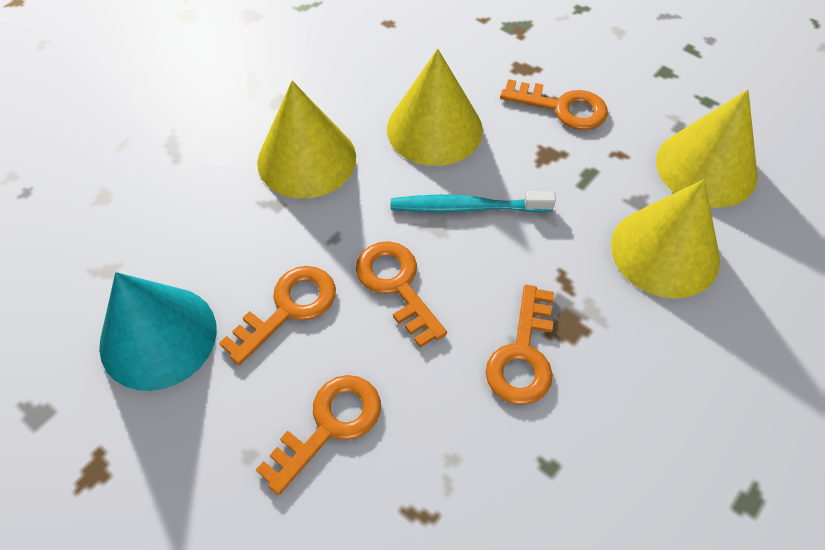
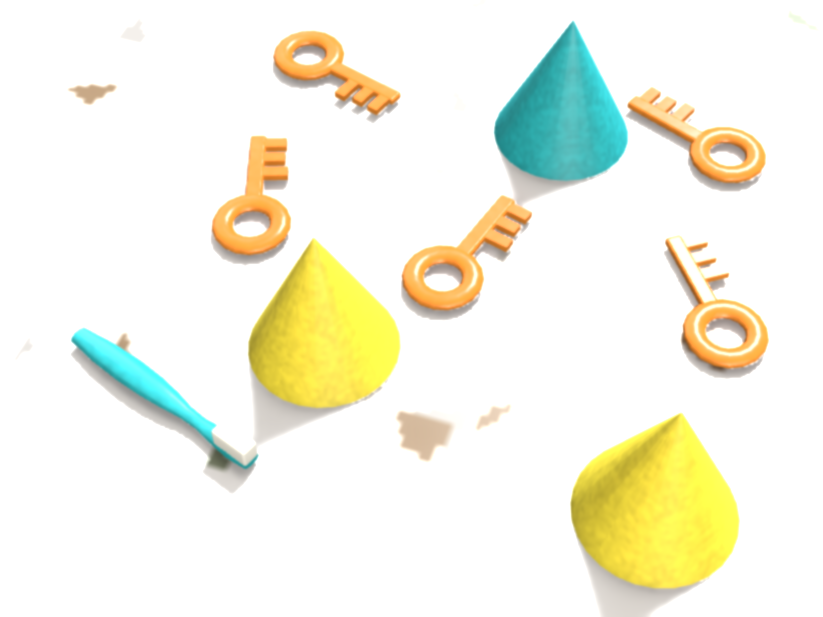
yellow cone: 4 -> 2

